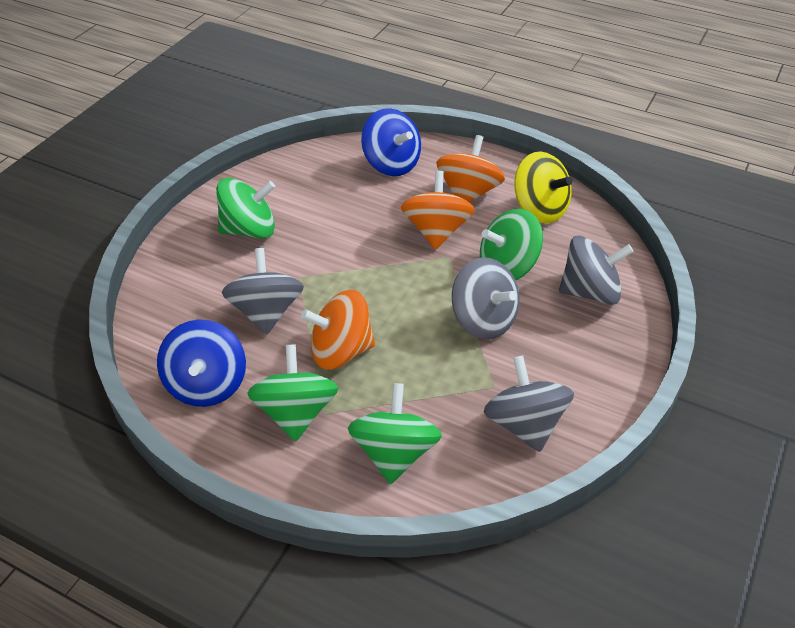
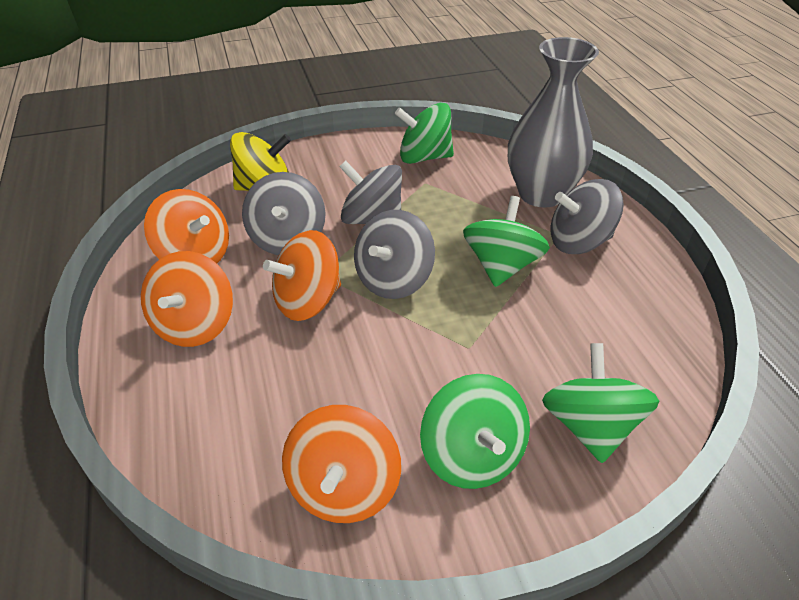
blue spinning top: 2 -> 0
grey vase: 0 -> 1
orange spinning top: 3 -> 4

